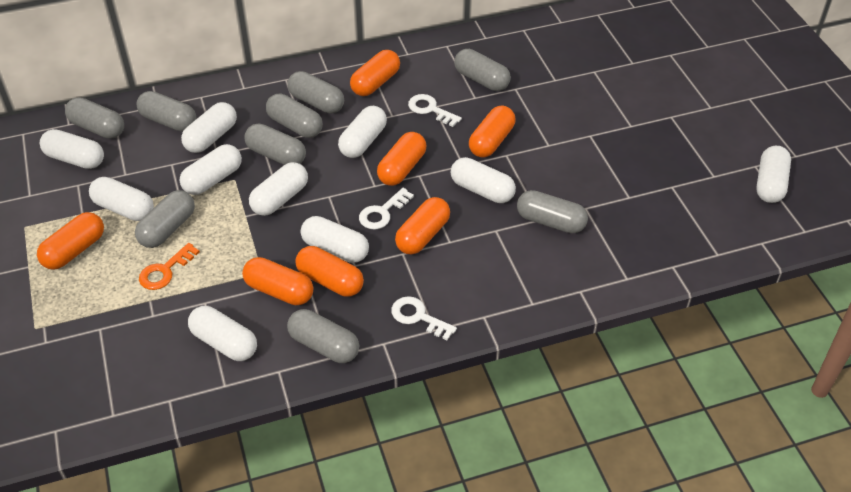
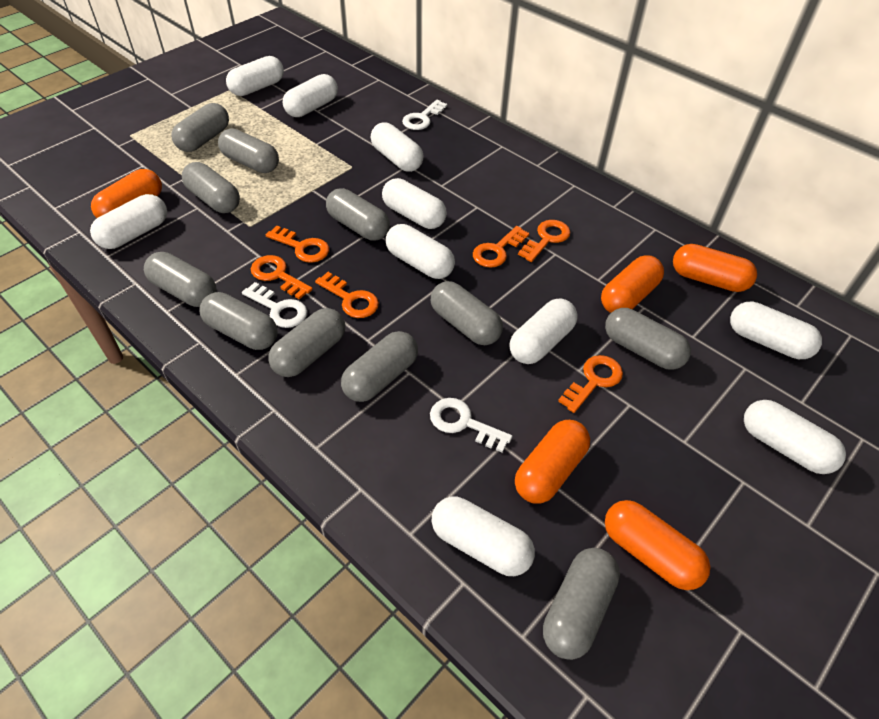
grey capsule: 9 -> 11
orange capsule: 7 -> 5
orange key: 1 -> 6

